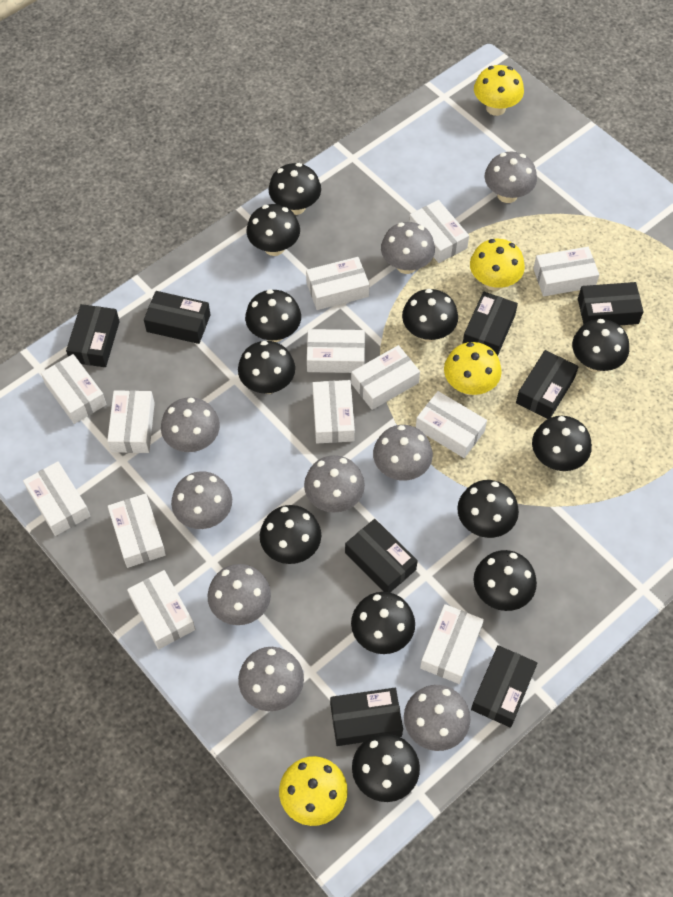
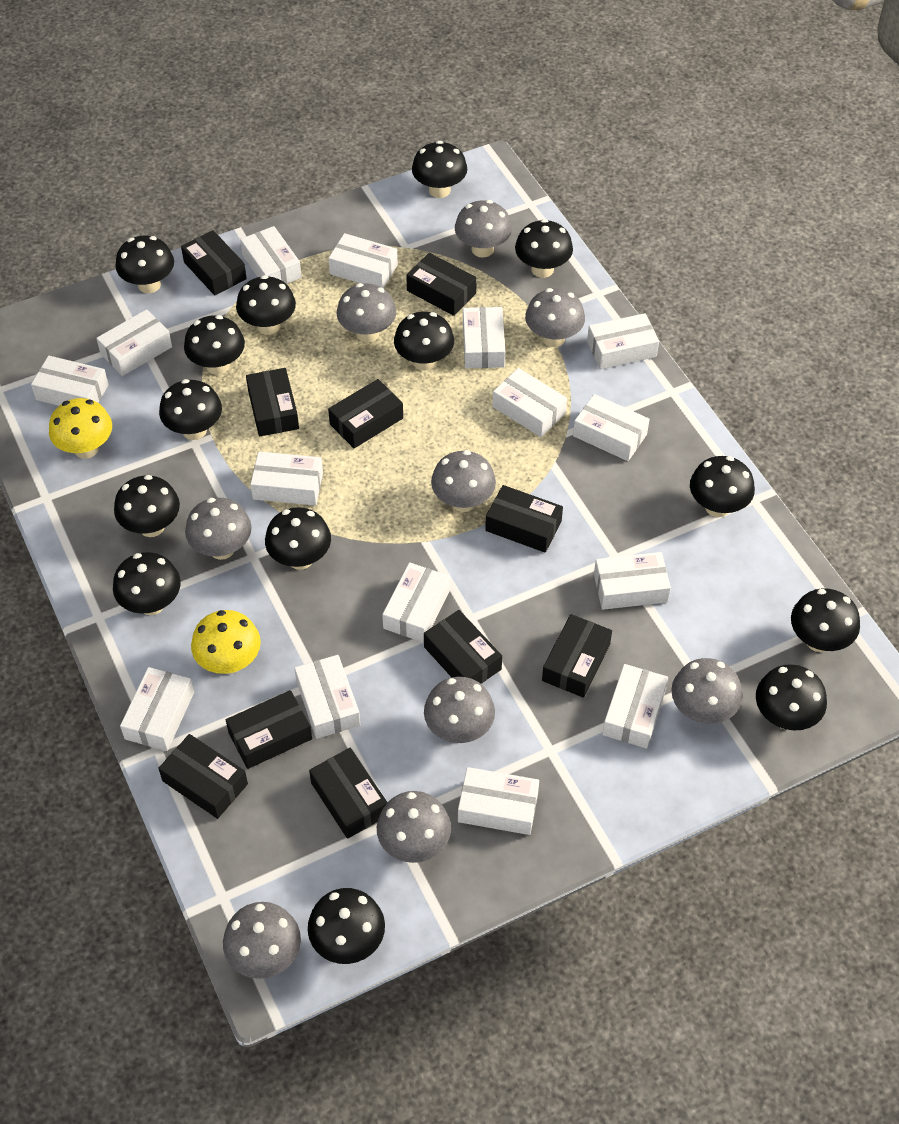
black box: 8 -> 10
black mushroom: 12 -> 14
white box: 13 -> 15
yellow mushroom: 4 -> 2

